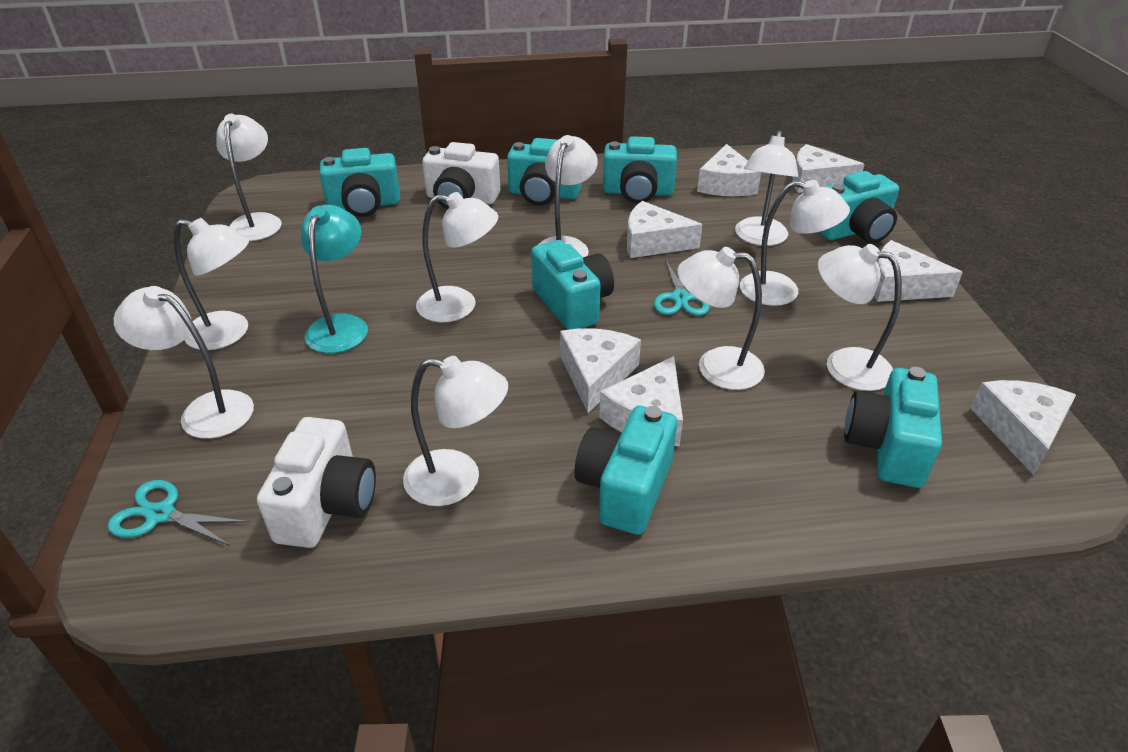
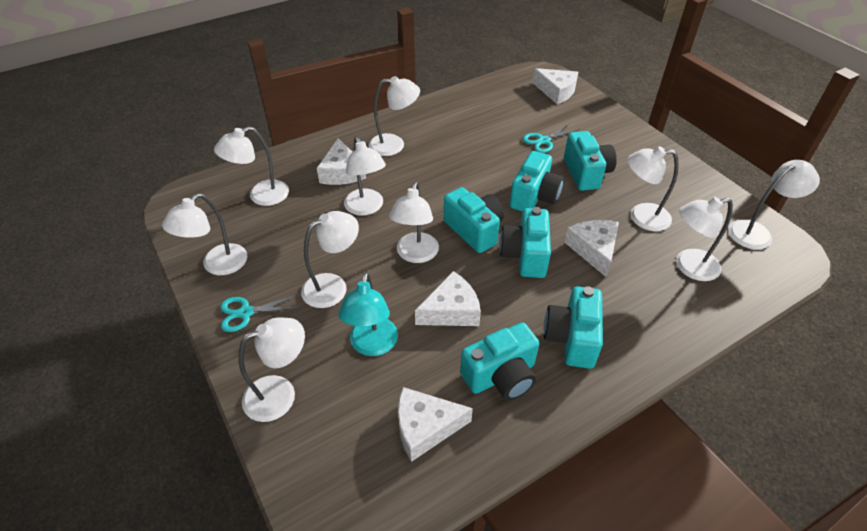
turquoise camera: 7 -> 6
white camera: 2 -> 0
white cheese: 7 -> 5

